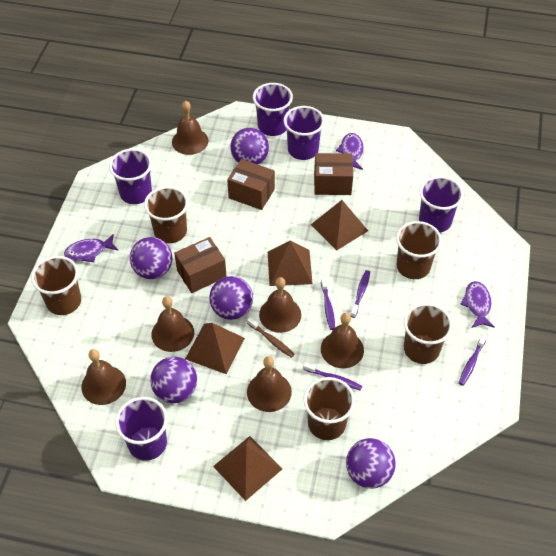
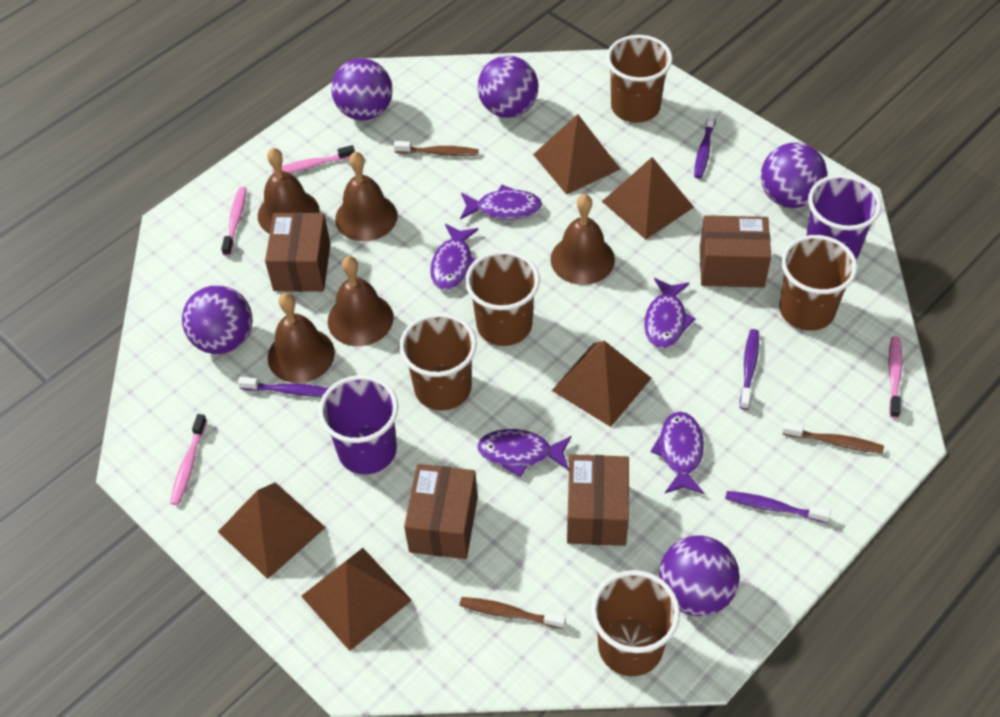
brown bell: 6 -> 5
brown box: 3 -> 4
brown pyramid: 4 -> 5
brown toothbrush: 1 -> 3
pink toothbrush: 0 -> 4
purple cup: 5 -> 2
purple fish: 3 -> 5

